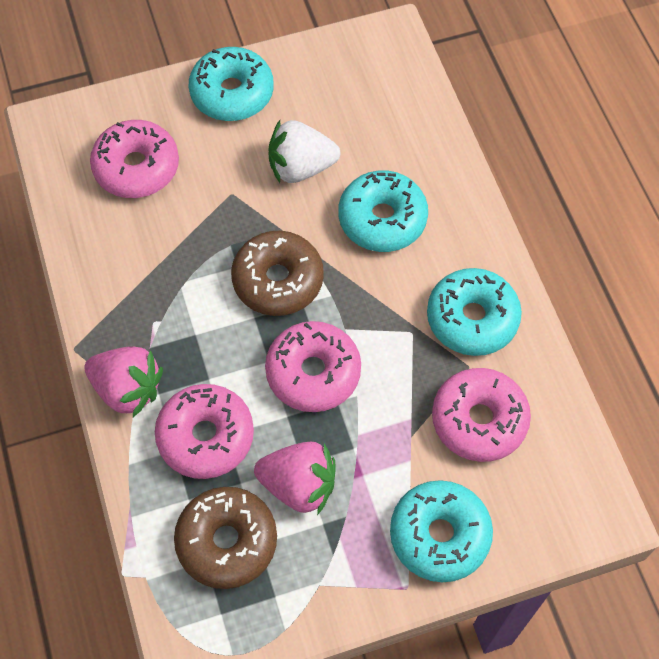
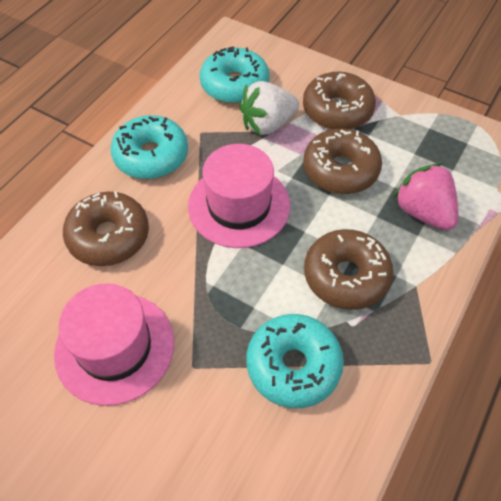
brown donut: 2 -> 4
pink donut: 4 -> 0
pink hat: 0 -> 2
pink strawberry: 2 -> 1
turquoise donut: 4 -> 3

